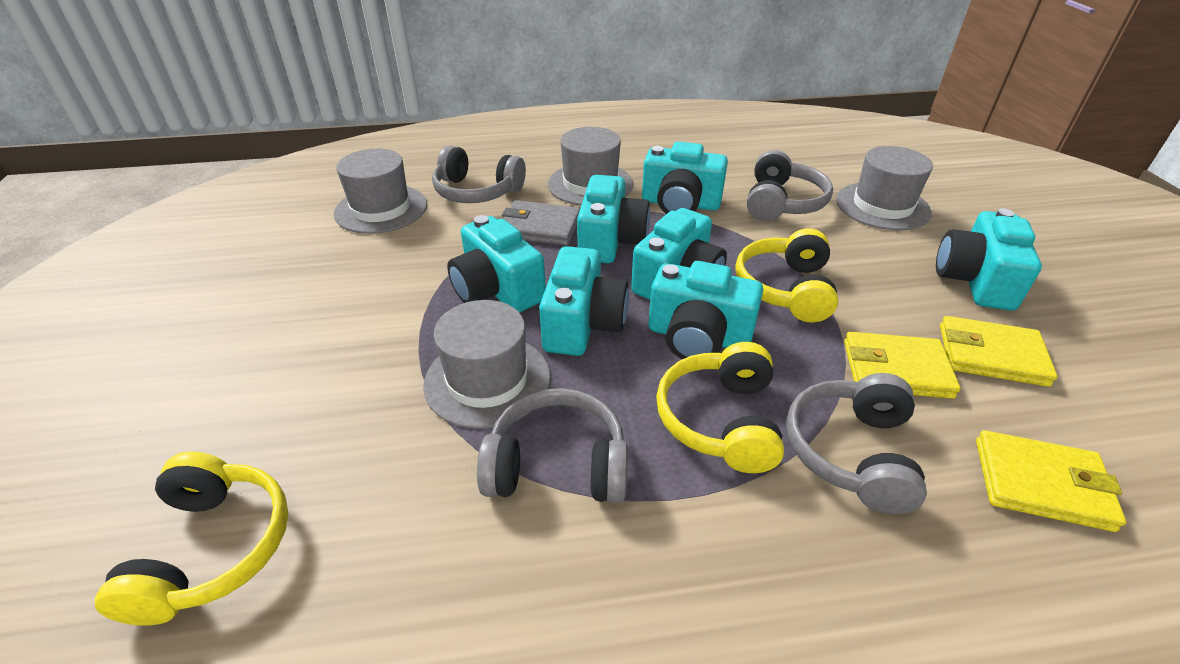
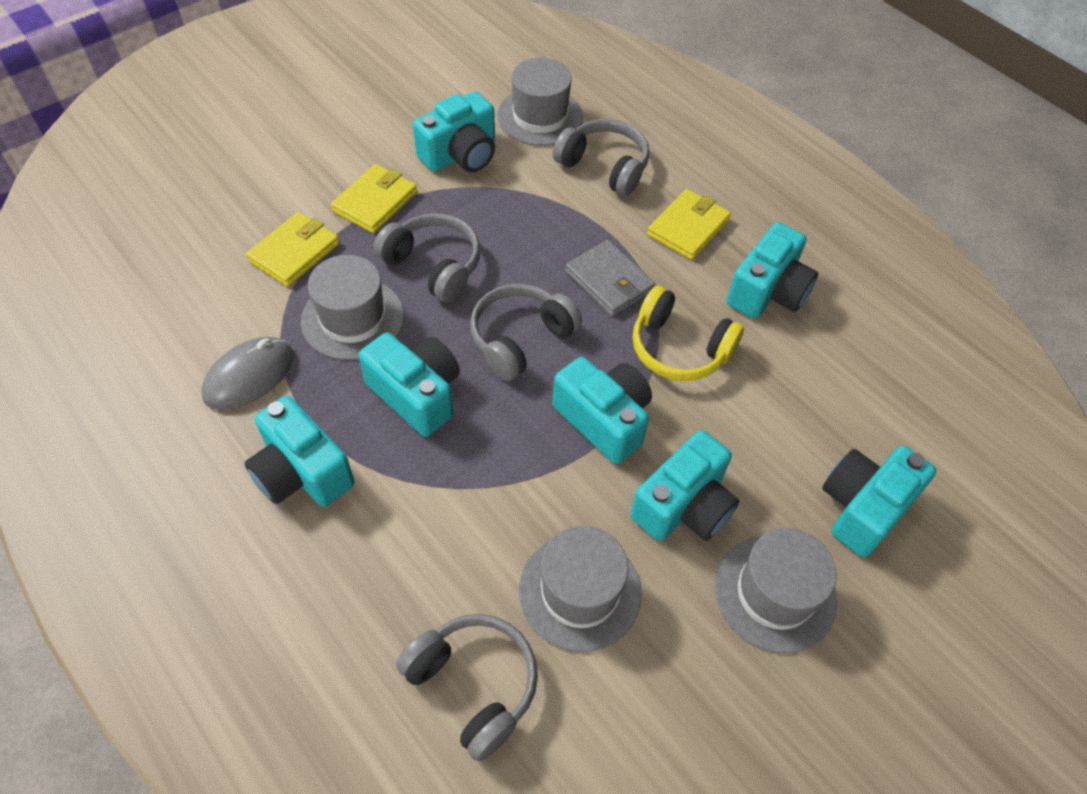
grey mouse: 0 -> 1
yellow headphones: 3 -> 1

